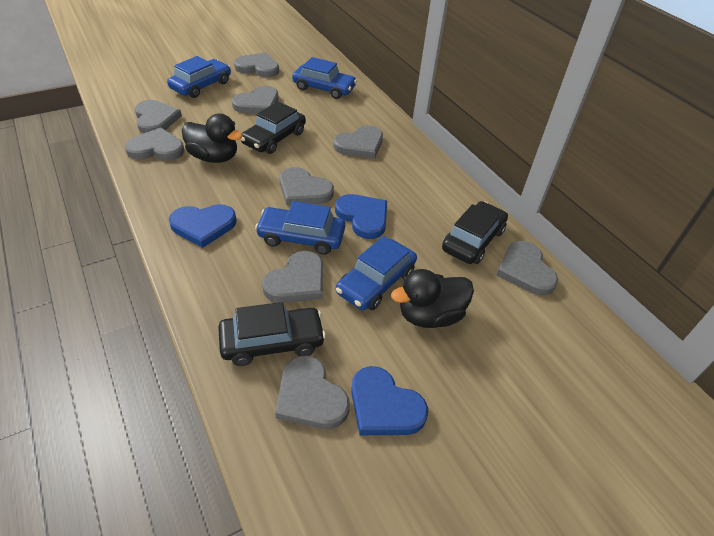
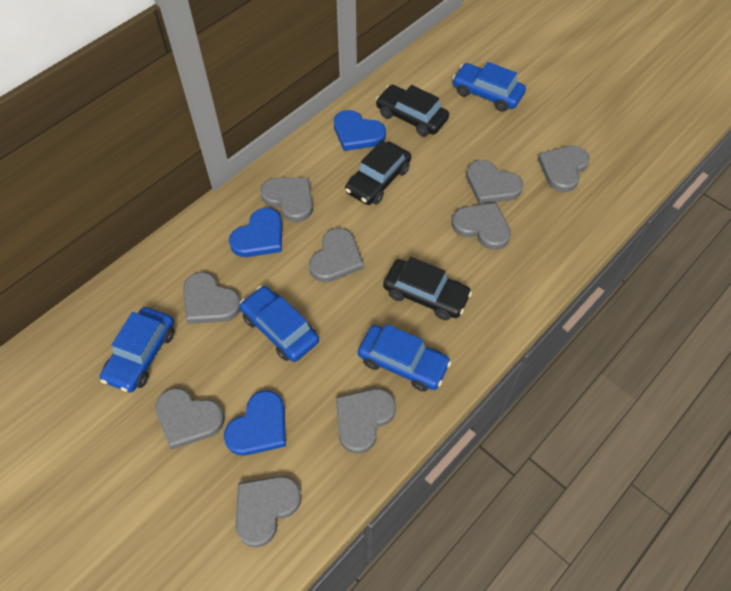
black duck: 2 -> 0

